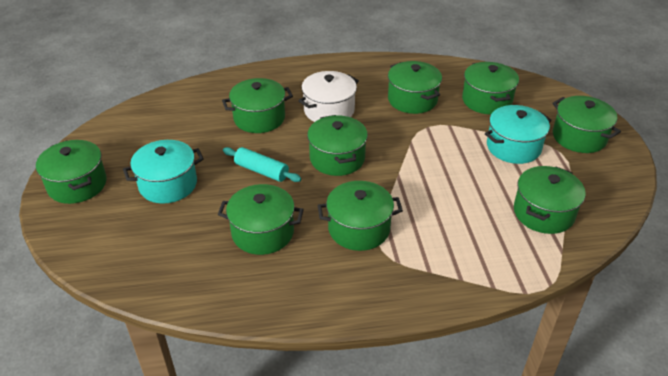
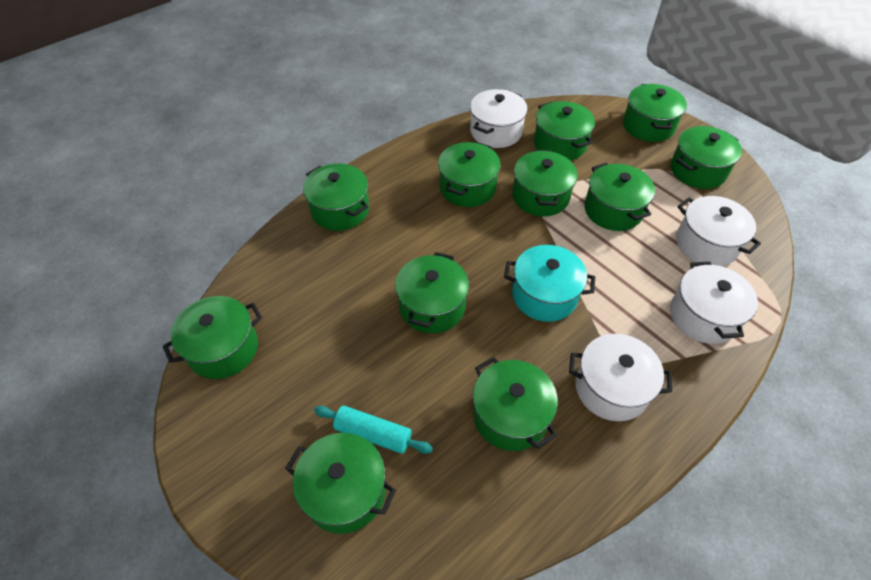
green pot: 9 -> 11
turquoise pot: 2 -> 1
white pot: 1 -> 4

